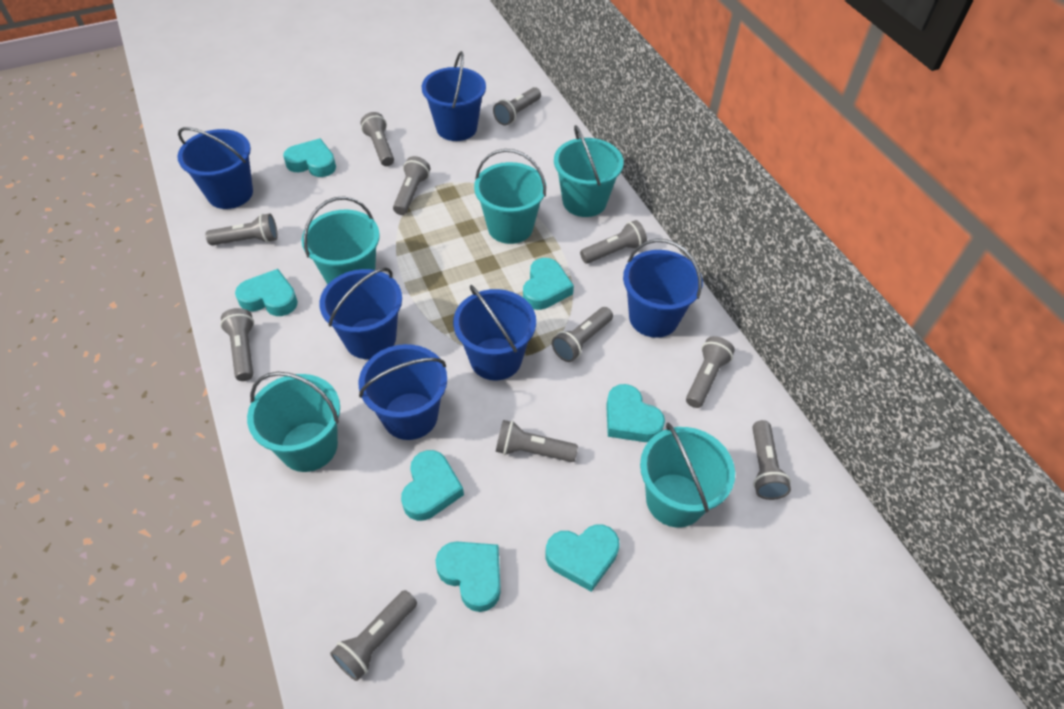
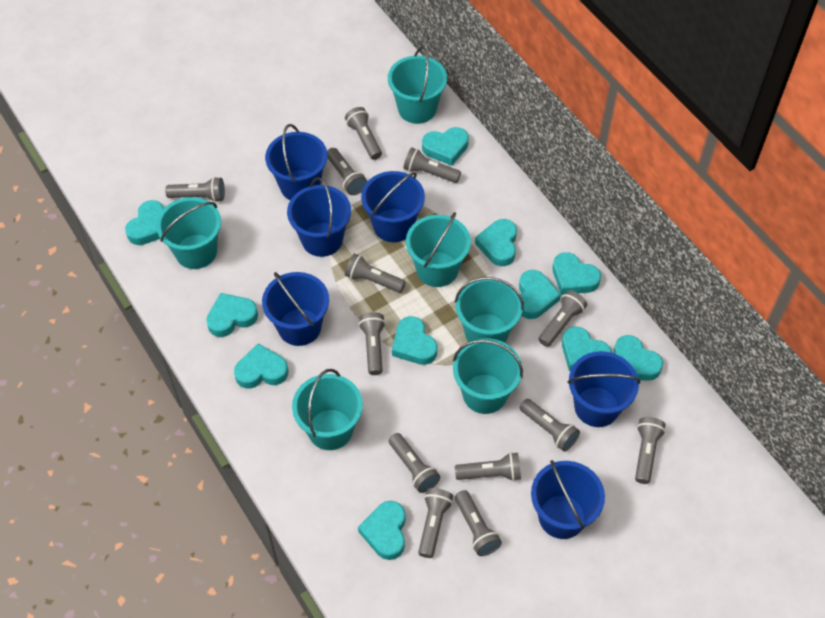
grey flashlight: 11 -> 13
turquoise bucket: 5 -> 6
turquoise heart: 7 -> 11

